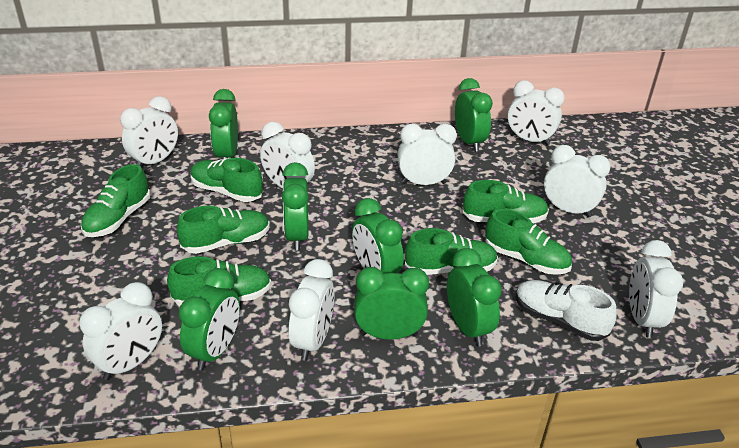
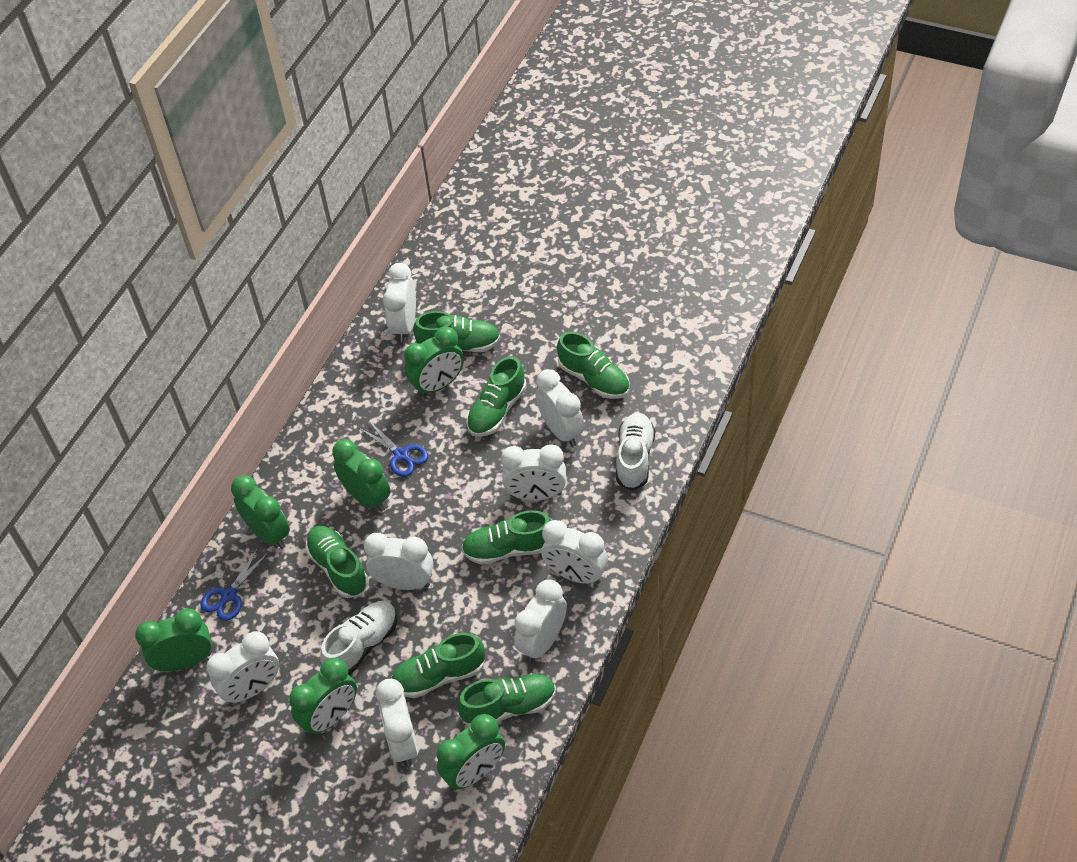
blue scissors: 0 -> 2
green clock: 7 -> 6
white shoe: 1 -> 2

